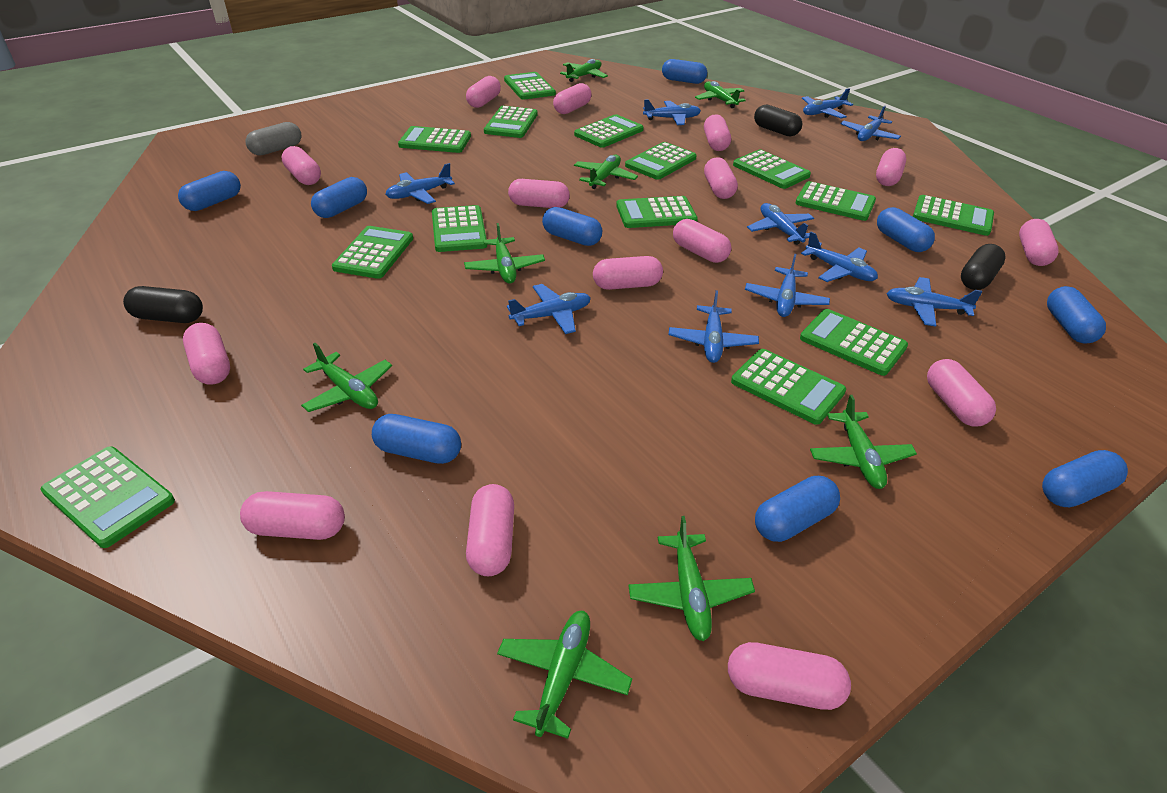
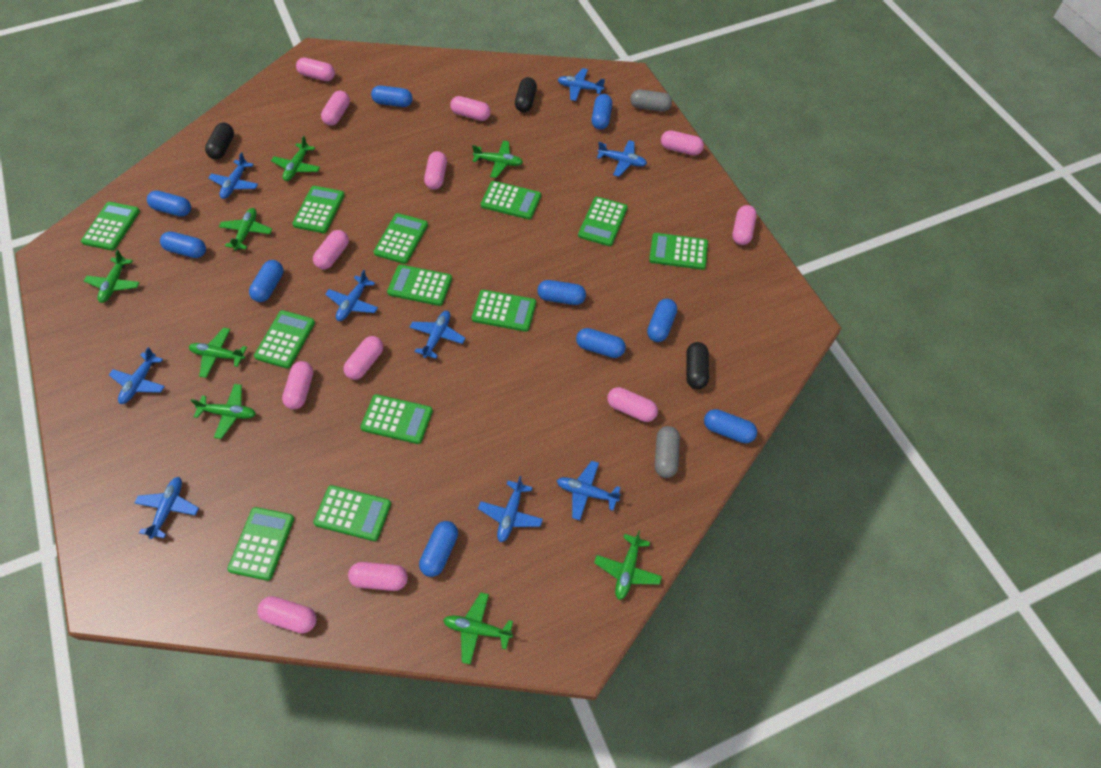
blue capsule: 9 -> 10
blue plane: 10 -> 9
green calculator: 14 -> 12
grey capsule: 1 -> 2
pink capsule: 15 -> 12

